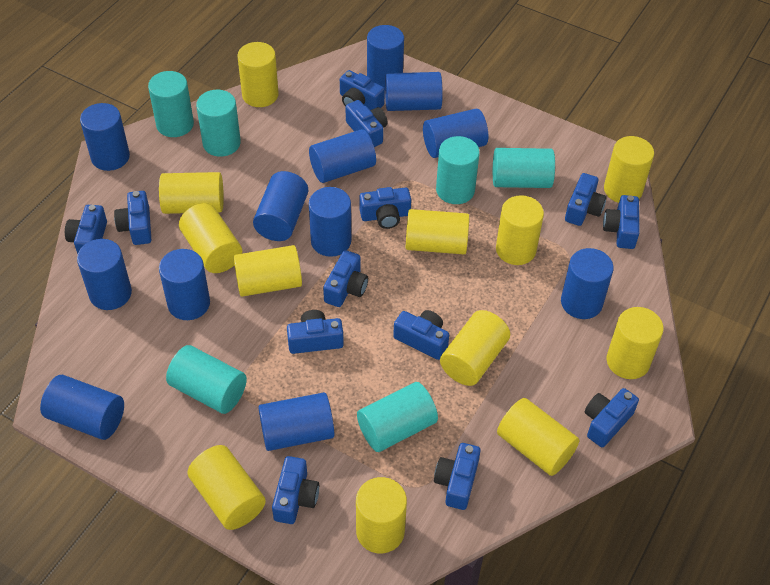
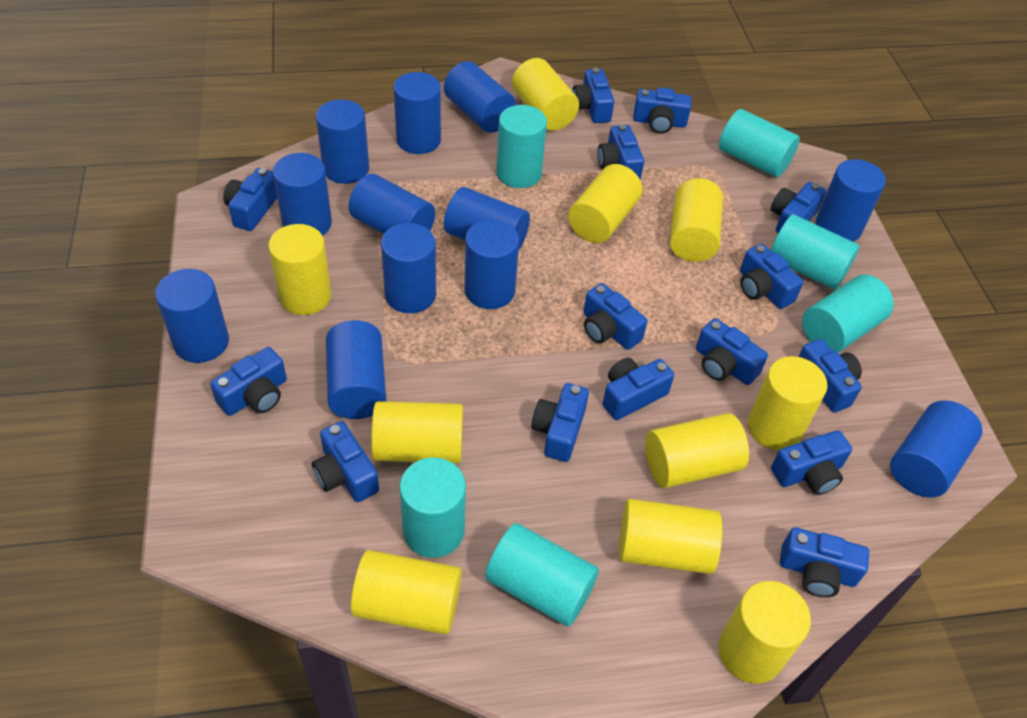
blue camera: 13 -> 15
yellow cylinder: 12 -> 10

